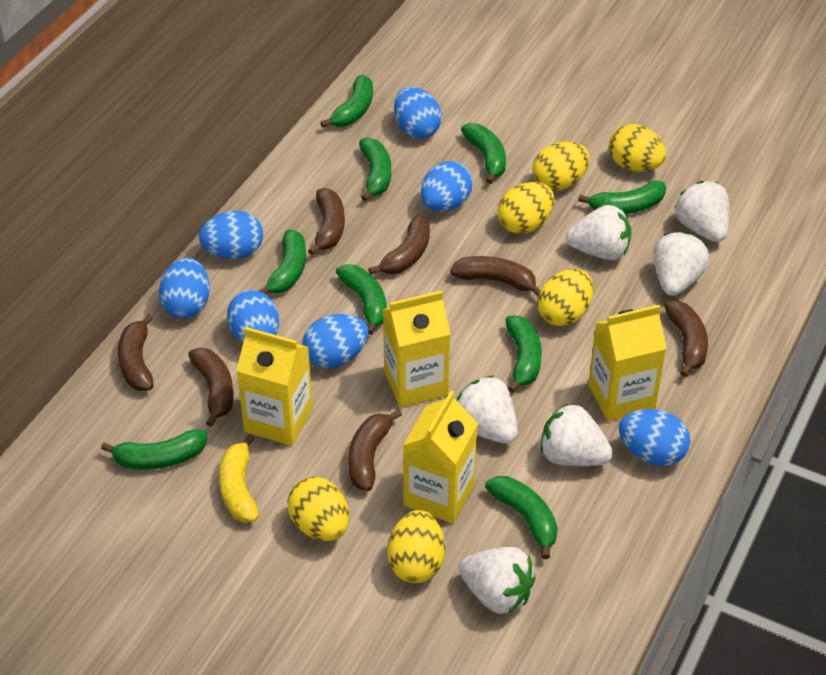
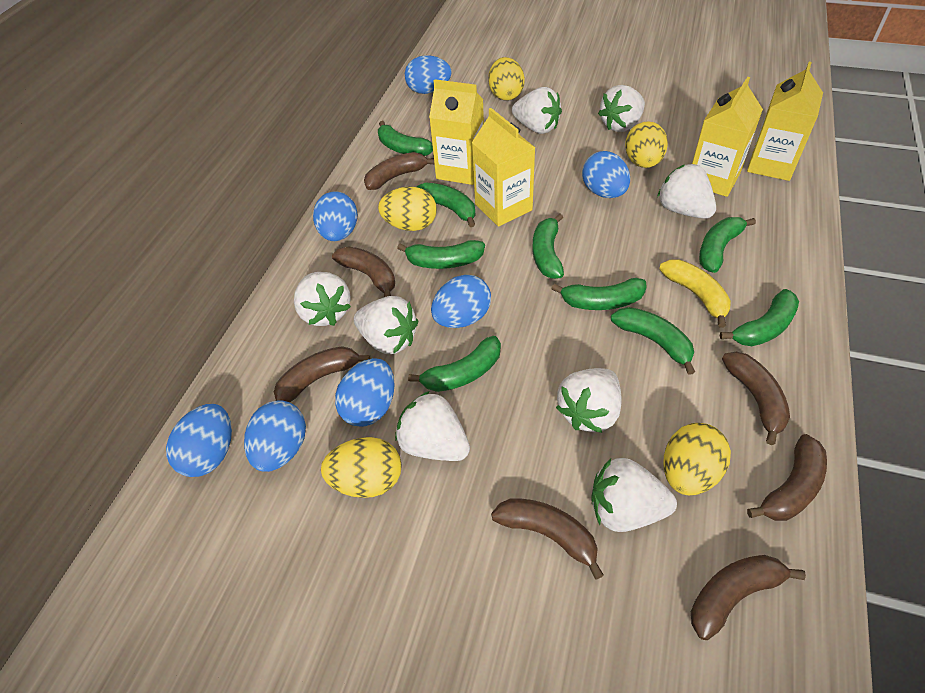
white strawberry: 6 -> 8
yellow egg: 6 -> 5

